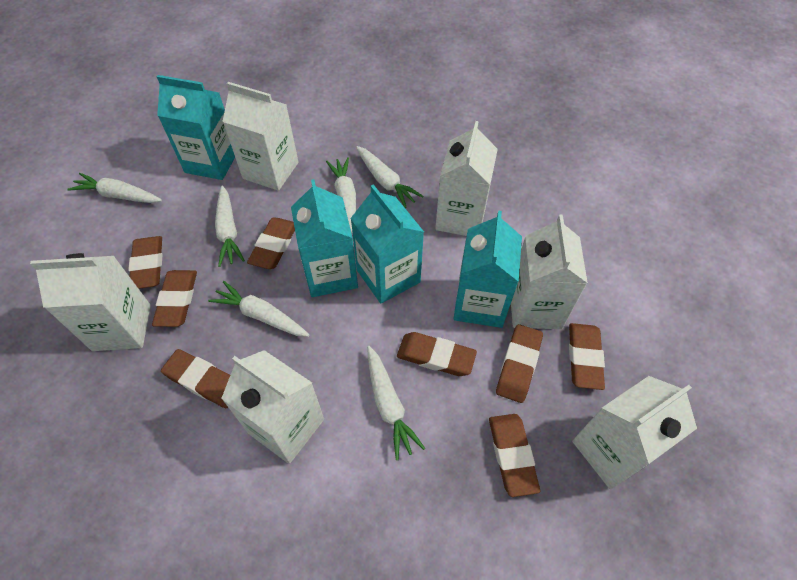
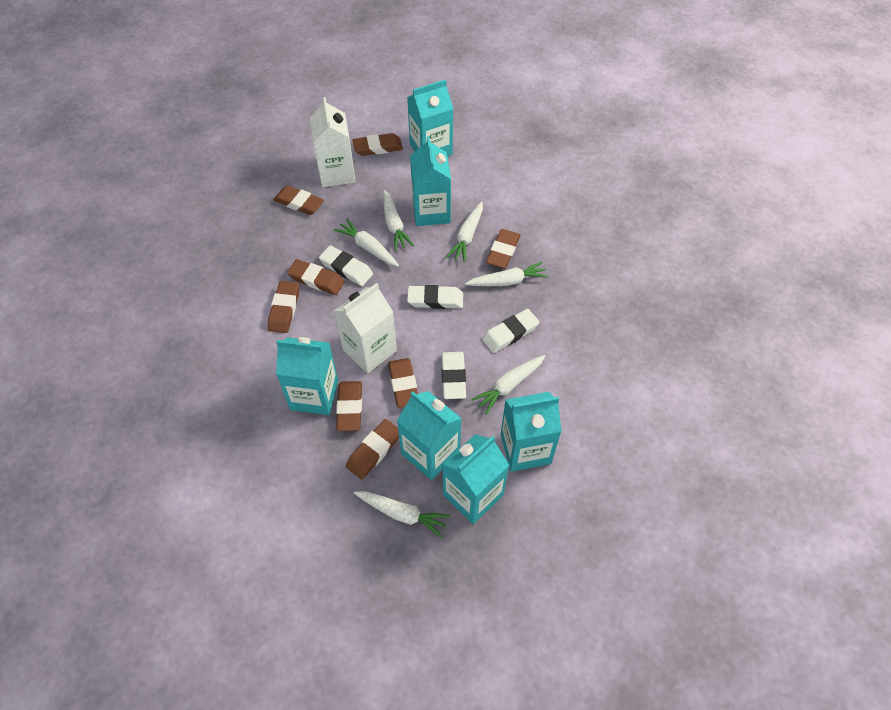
turquoise carton: 4 -> 6
white carton: 6 -> 2
white eraser: 0 -> 4

